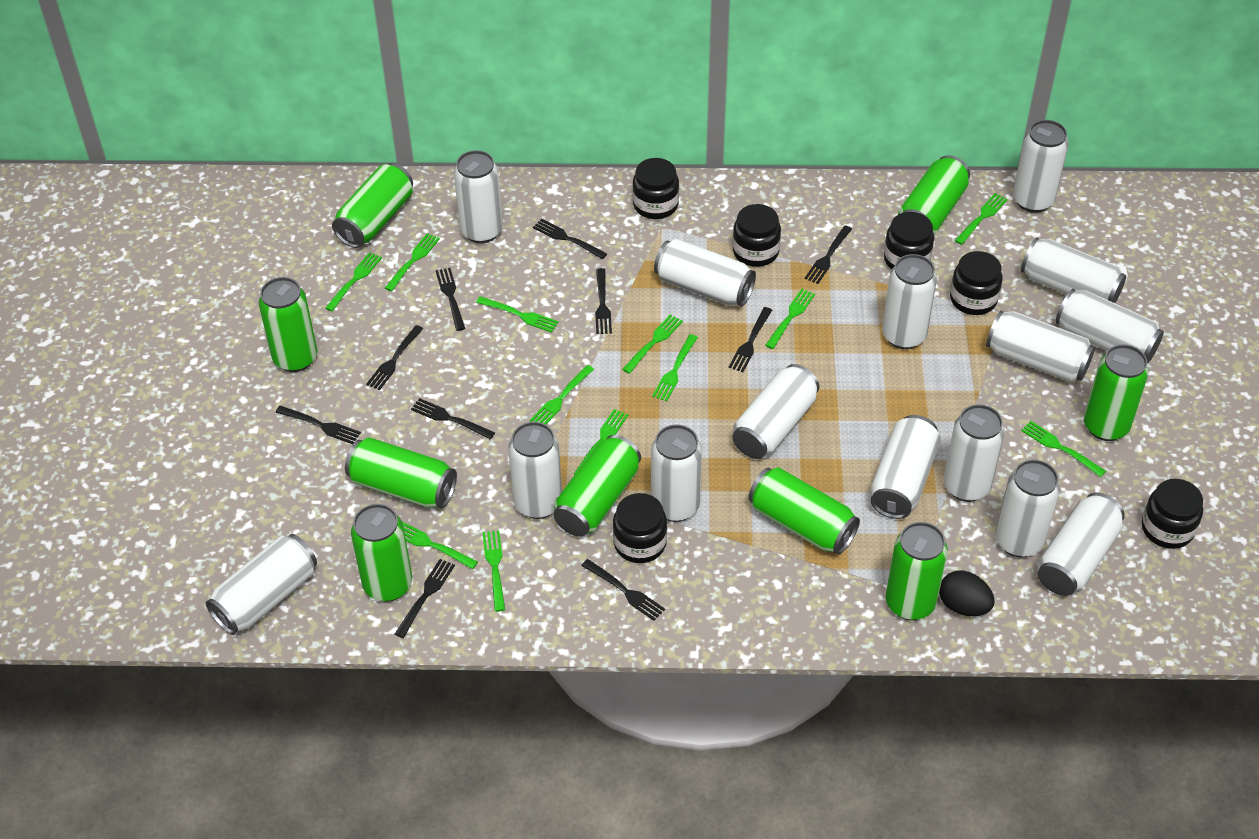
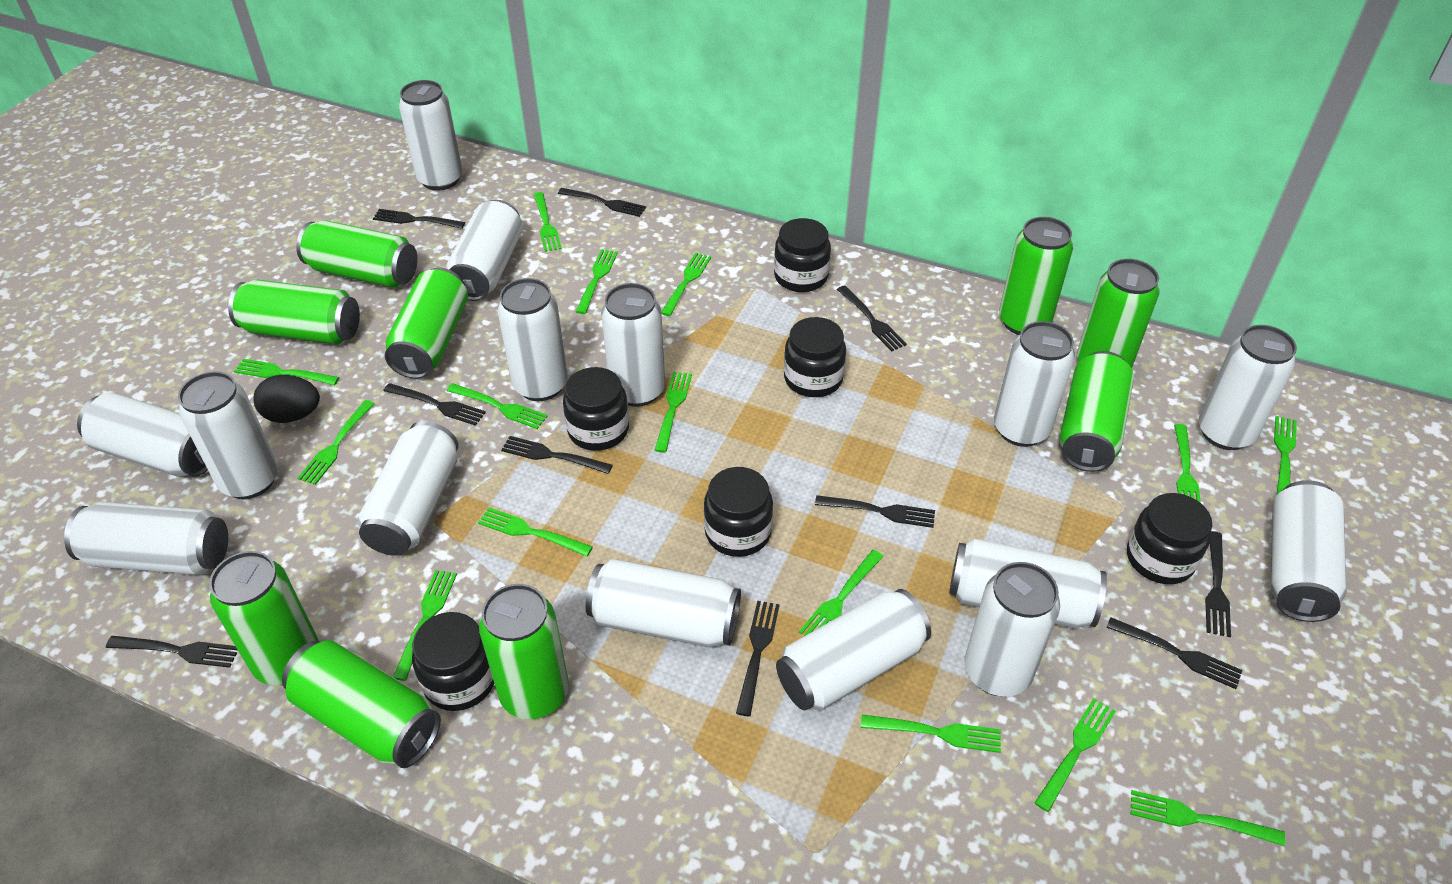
green fork: 12 -> 15

